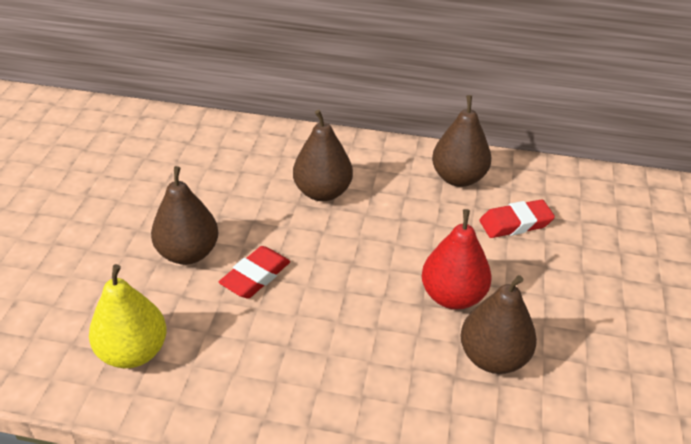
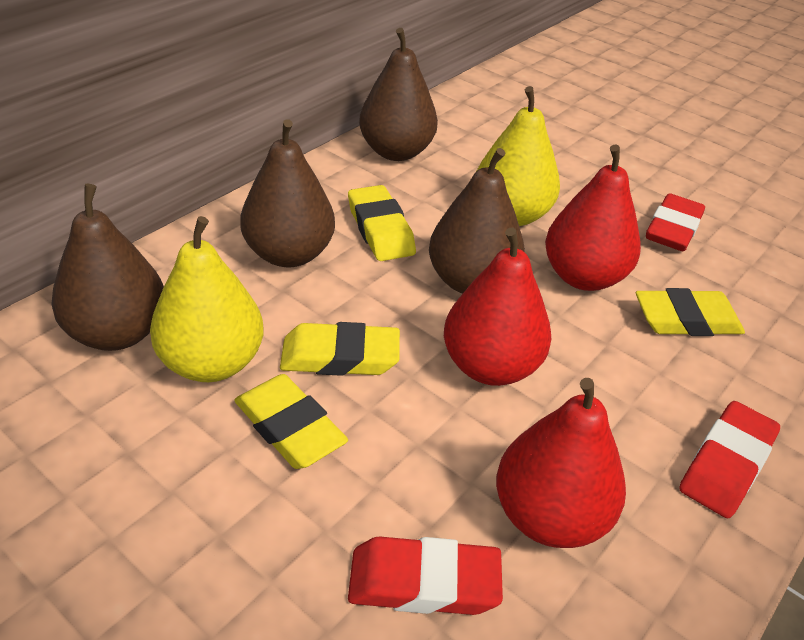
red eraser: 2 -> 3
red pear: 1 -> 3
yellow eraser: 0 -> 4
yellow pear: 1 -> 2

